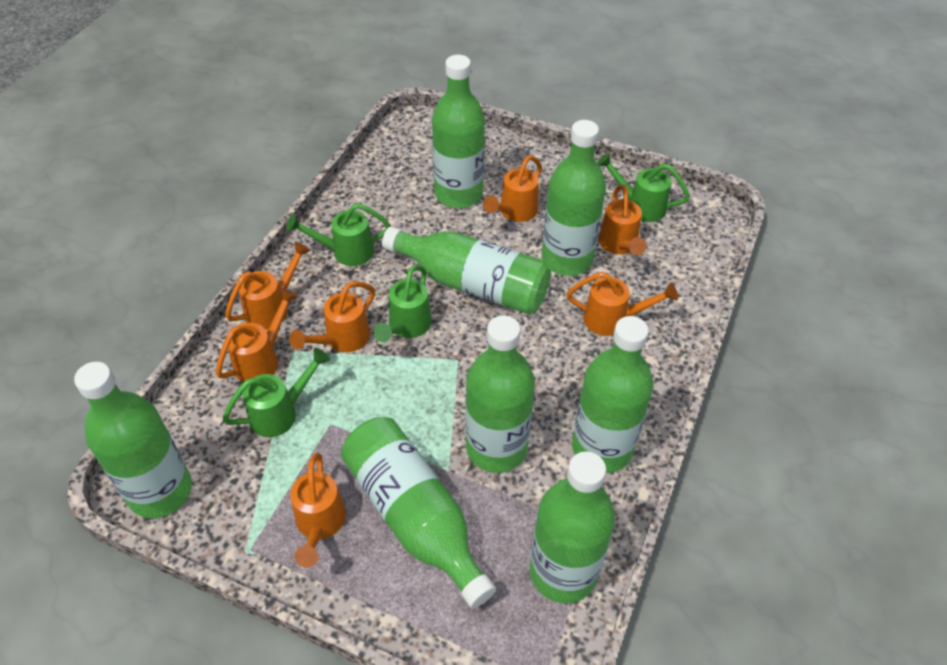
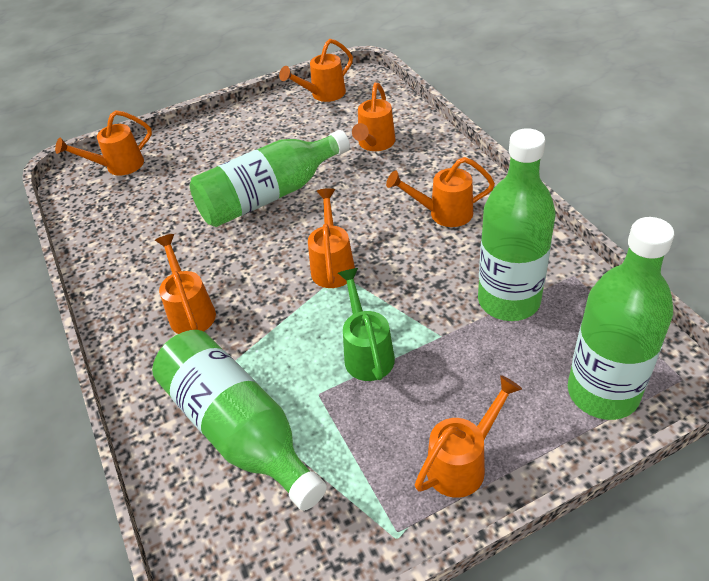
green bottle: 8 -> 4
green watering can: 4 -> 1

